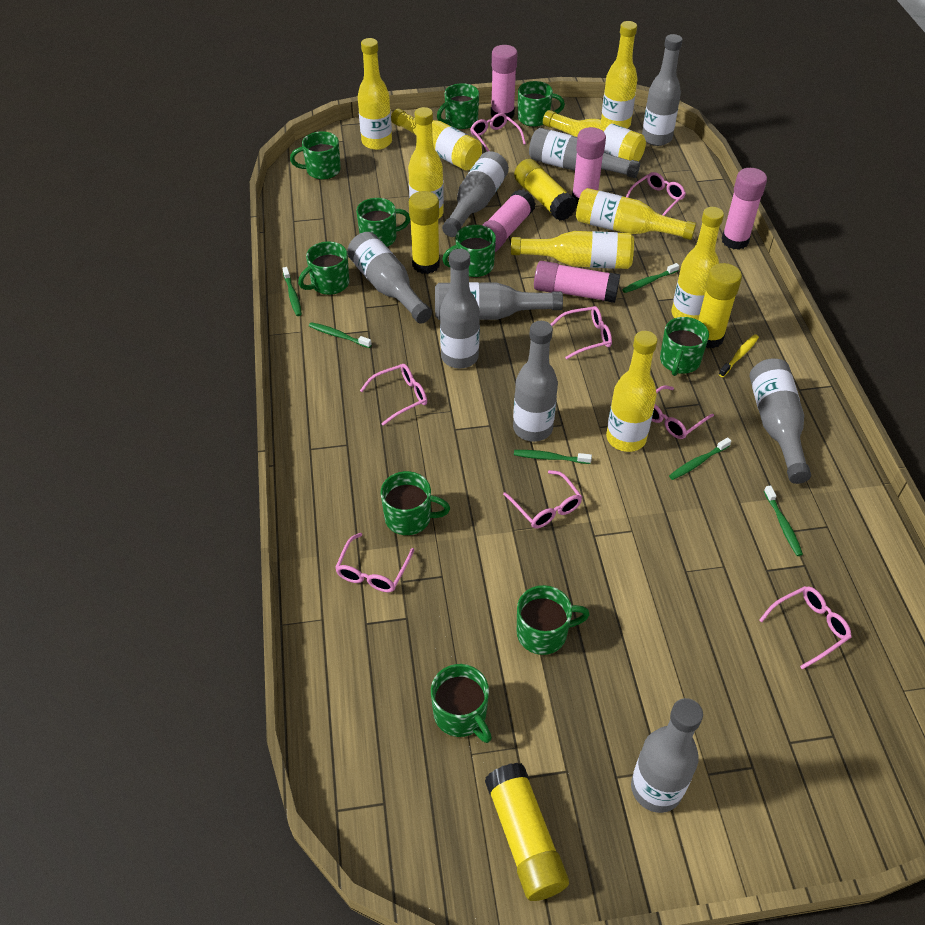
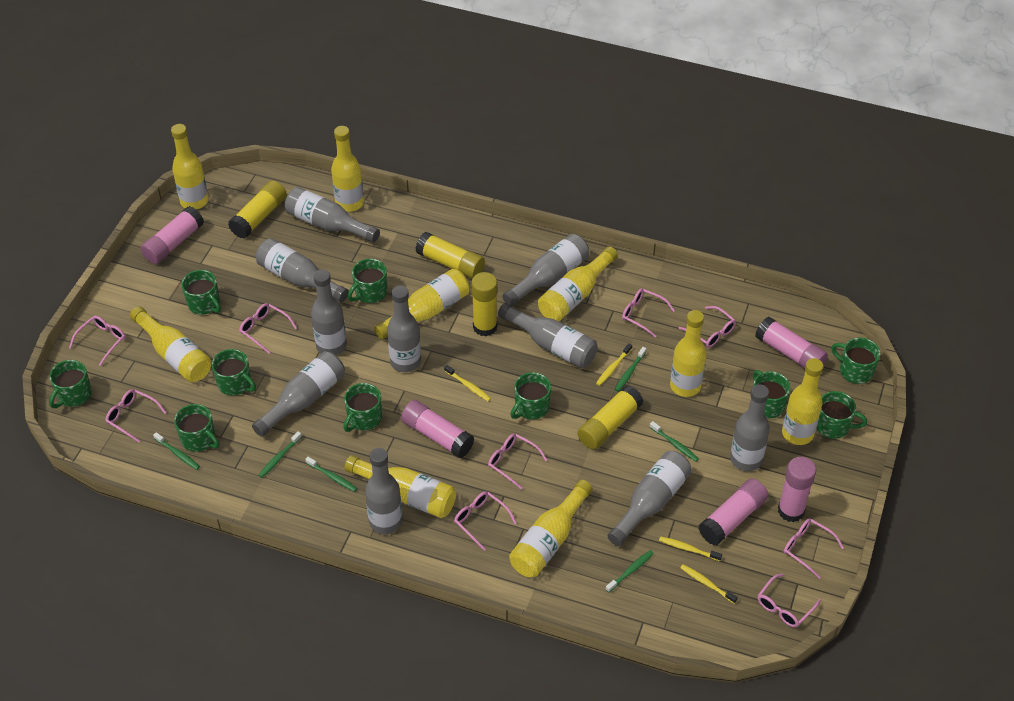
grey bottle: 9 -> 10
pink glasses: 8 -> 9
yellow toothbrush: 1 -> 4

